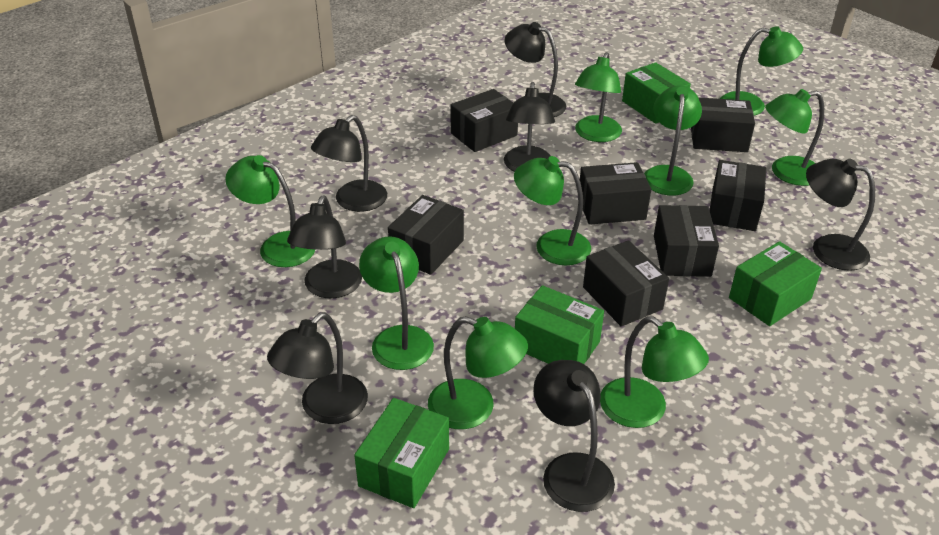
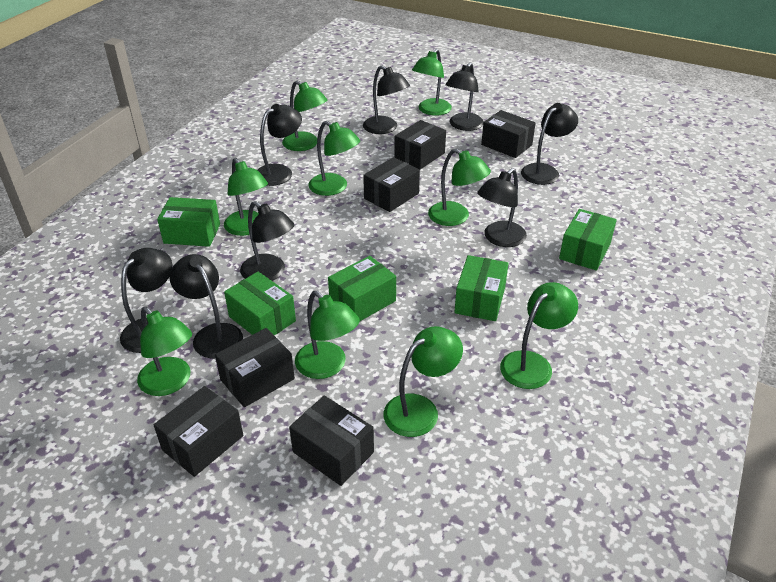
black box: 7 -> 6
black lamp: 7 -> 8
green box: 4 -> 5

